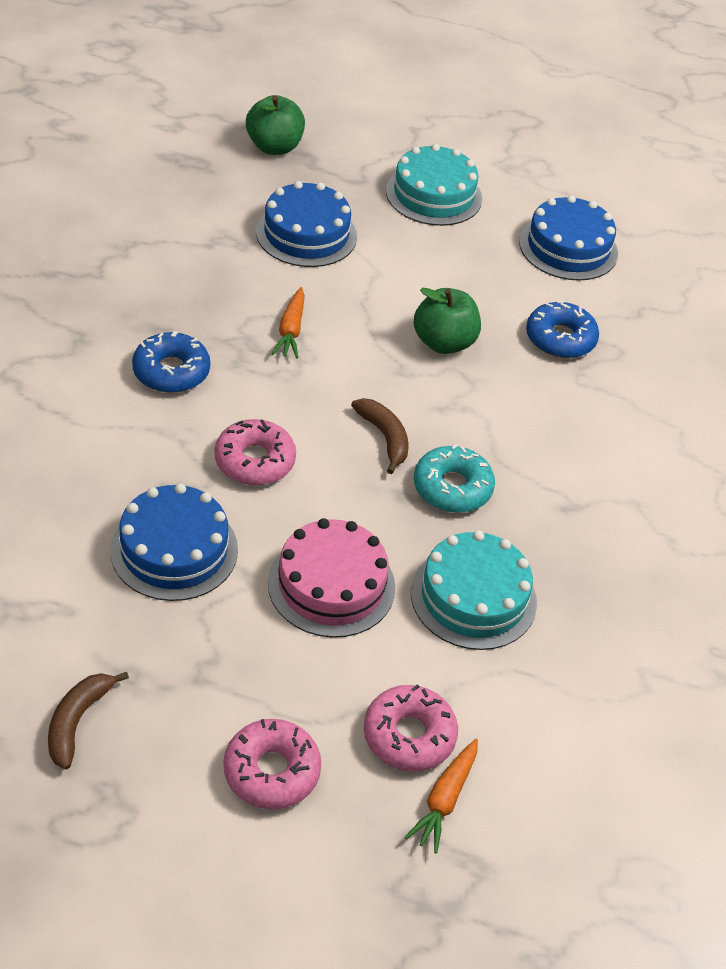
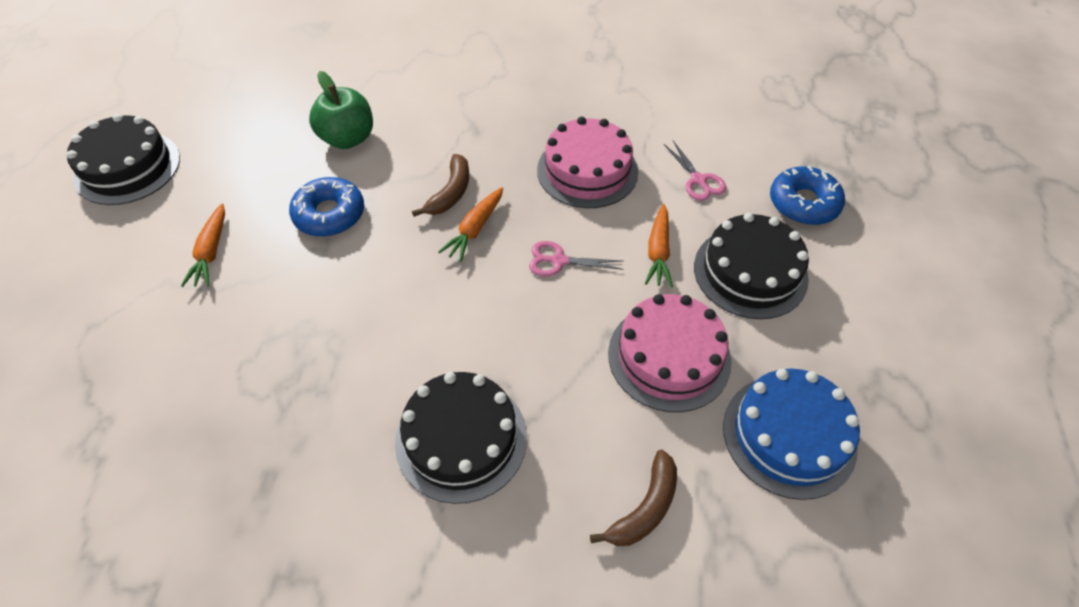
black cake: 0 -> 3
blue cake: 3 -> 1
green apple: 2 -> 1
orange carrot: 2 -> 3
pink cake: 1 -> 2
pink donut: 3 -> 0
pink scissors: 0 -> 2
turquoise cake: 2 -> 0
turquoise donut: 1 -> 0

